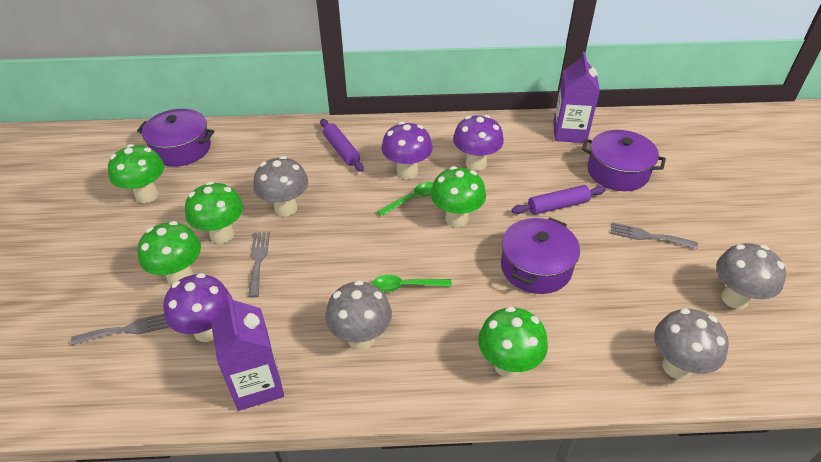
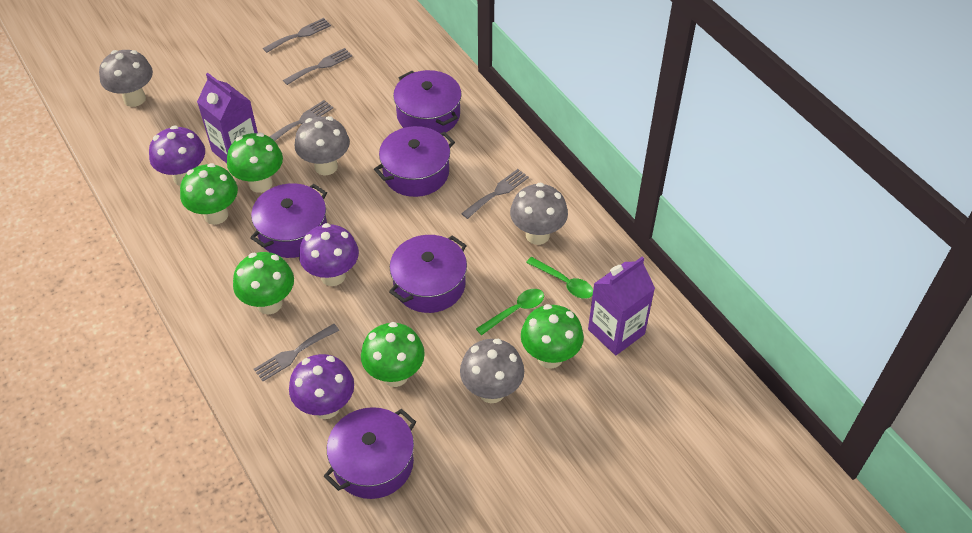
grey fork: 3 -> 5
purple pot: 3 -> 5
purple rolling pin: 2 -> 0

